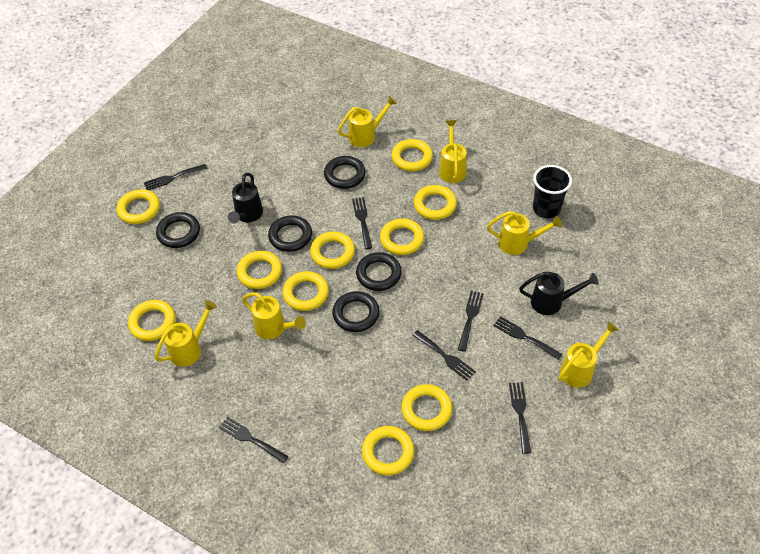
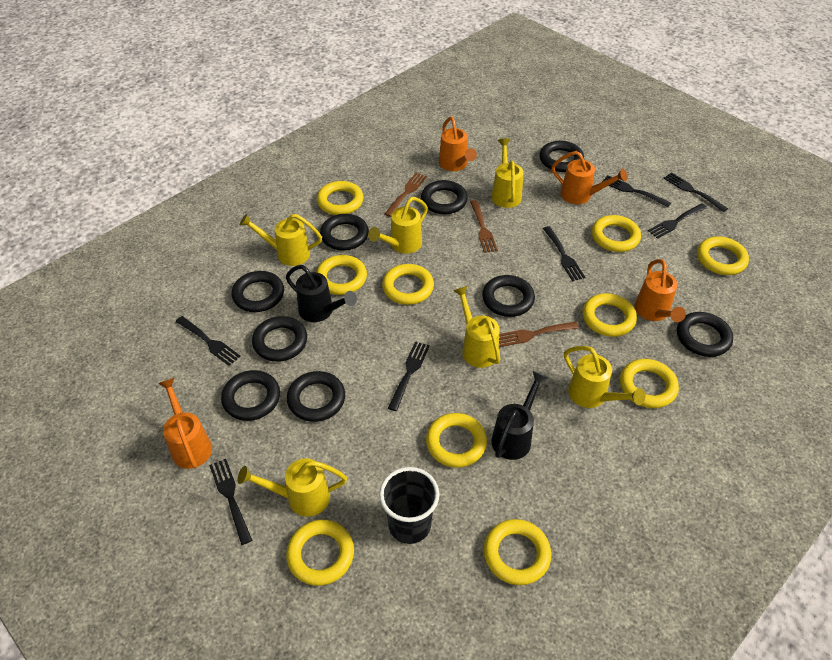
black ring: 5 -> 9
brown fork: 0 -> 3
orange watering can: 0 -> 4

